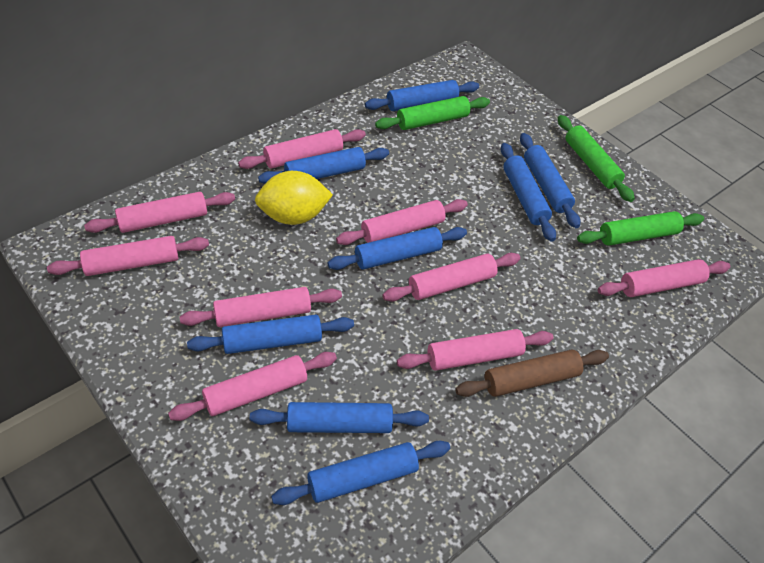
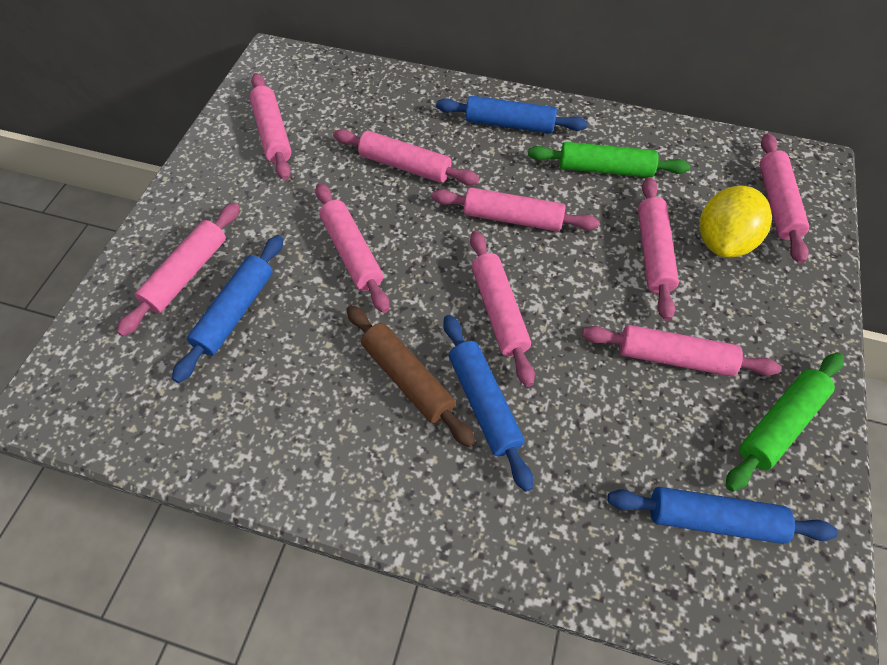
blue rolling pin: 8 -> 4
green rolling pin: 3 -> 2

